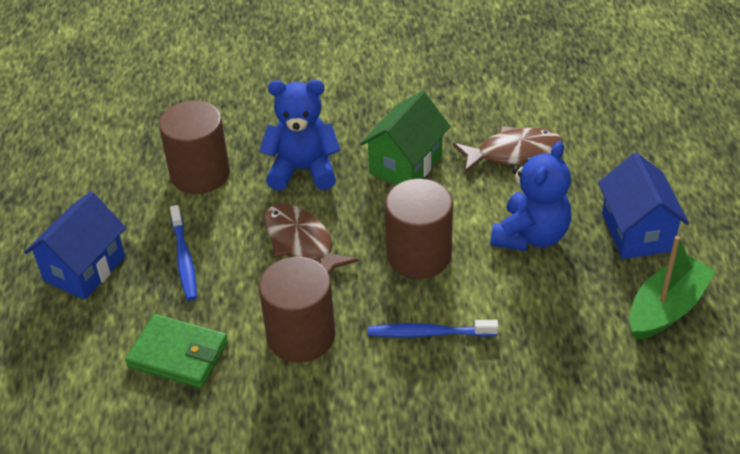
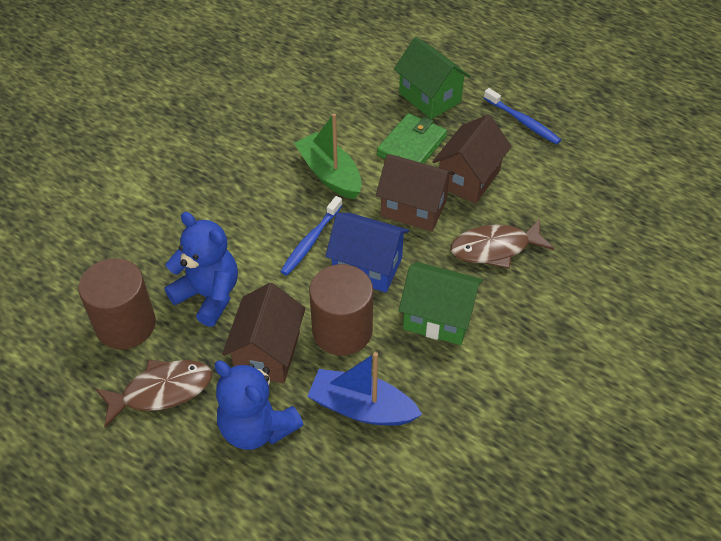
blue boat: 0 -> 1
blue house: 2 -> 1
brown cylinder: 3 -> 2
brown house: 0 -> 3
green house: 1 -> 2

